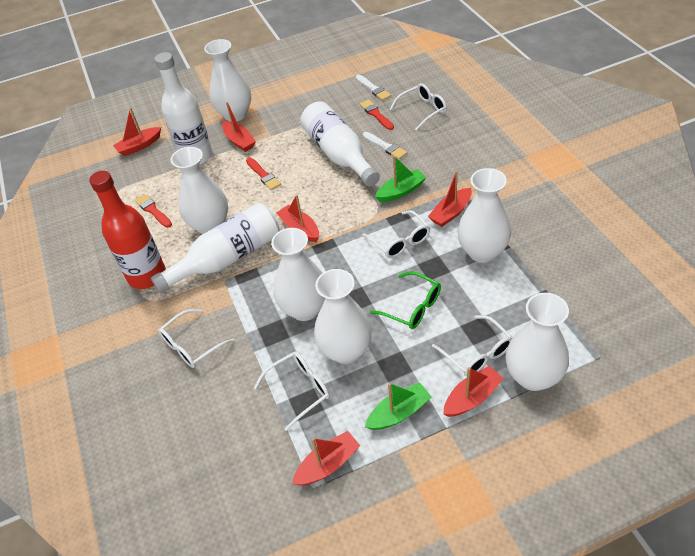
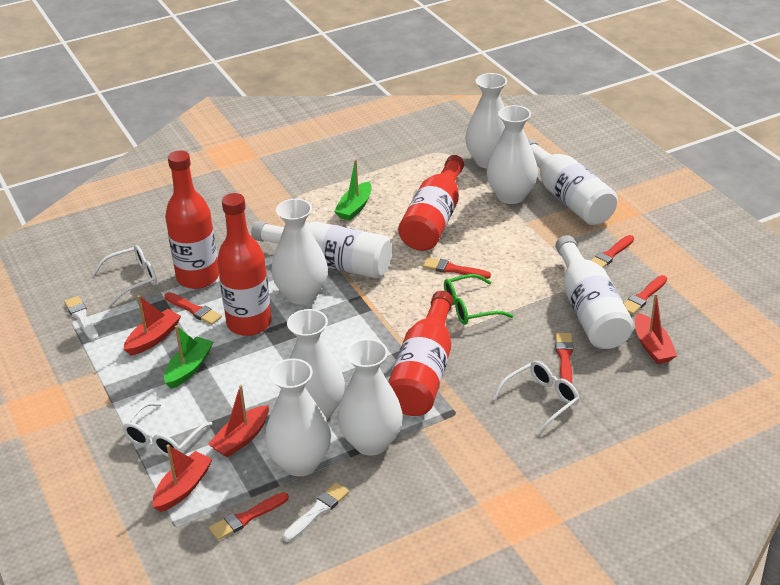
red boat: 6 -> 4
red bottle: 1 -> 4
red brush: 3 -> 6
white glasses: 5 -> 3

